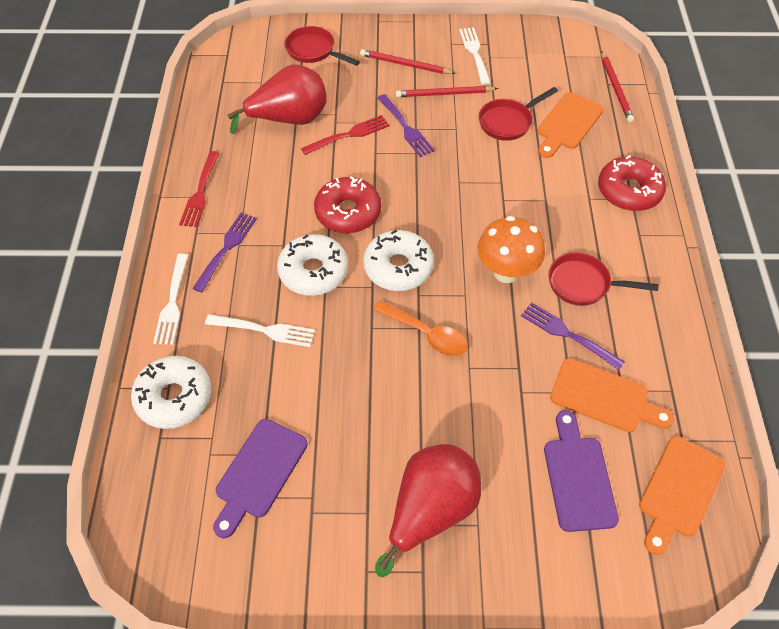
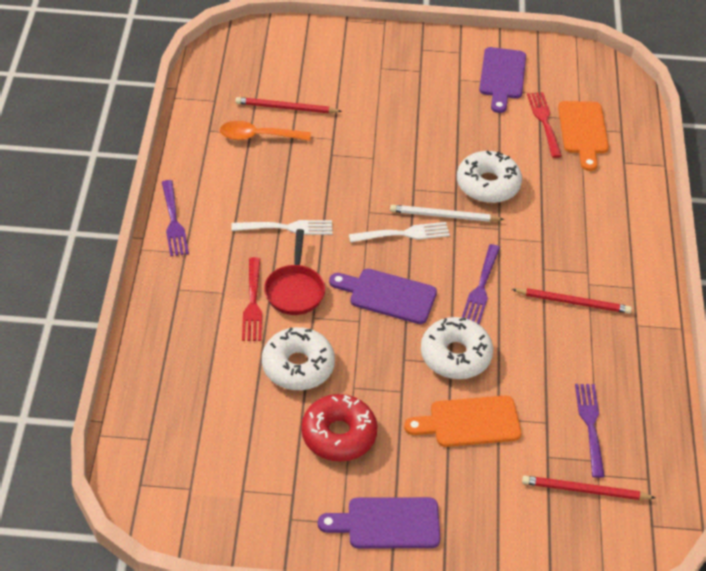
orange cutting board: 3 -> 2
orange mushroom: 1 -> 0
purple cutting board: 2 -> 3
red donut: 2 -> 1
red pan: 3 -> 1
red pear: 2 -> 0
white fork: 3 -> 2
white pencil: 0 -> 1

